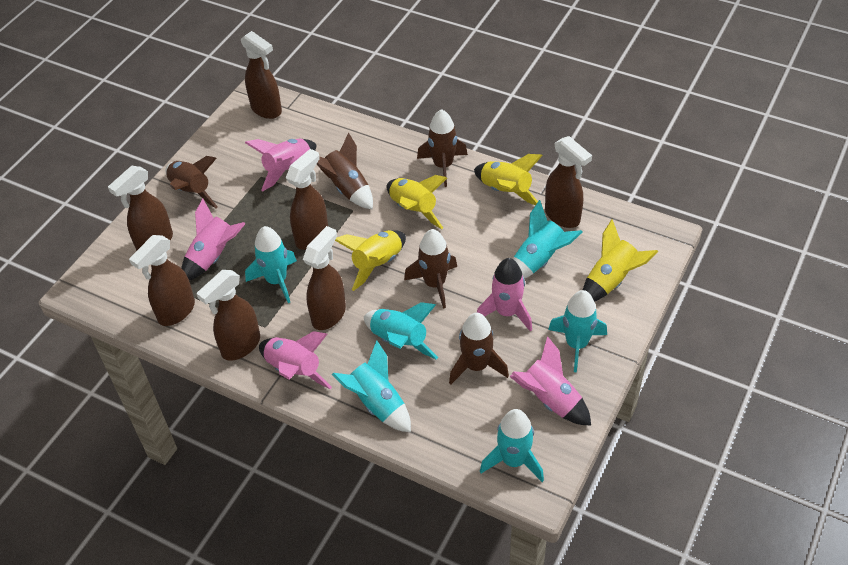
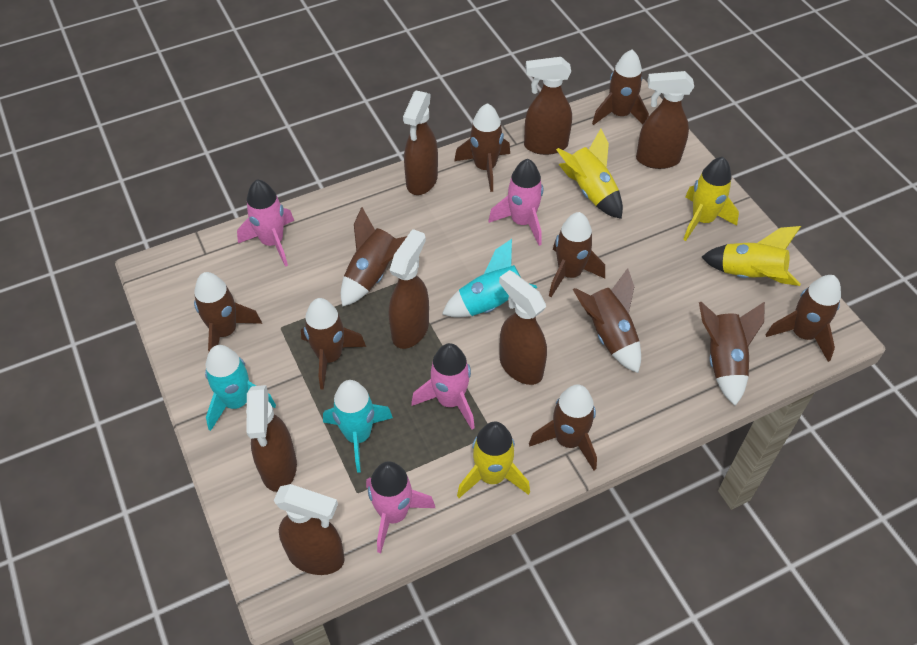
brown rocket: 5 -> 10
pink rocket: 5 -> 4
turquoise rocket: 6 -> 3

